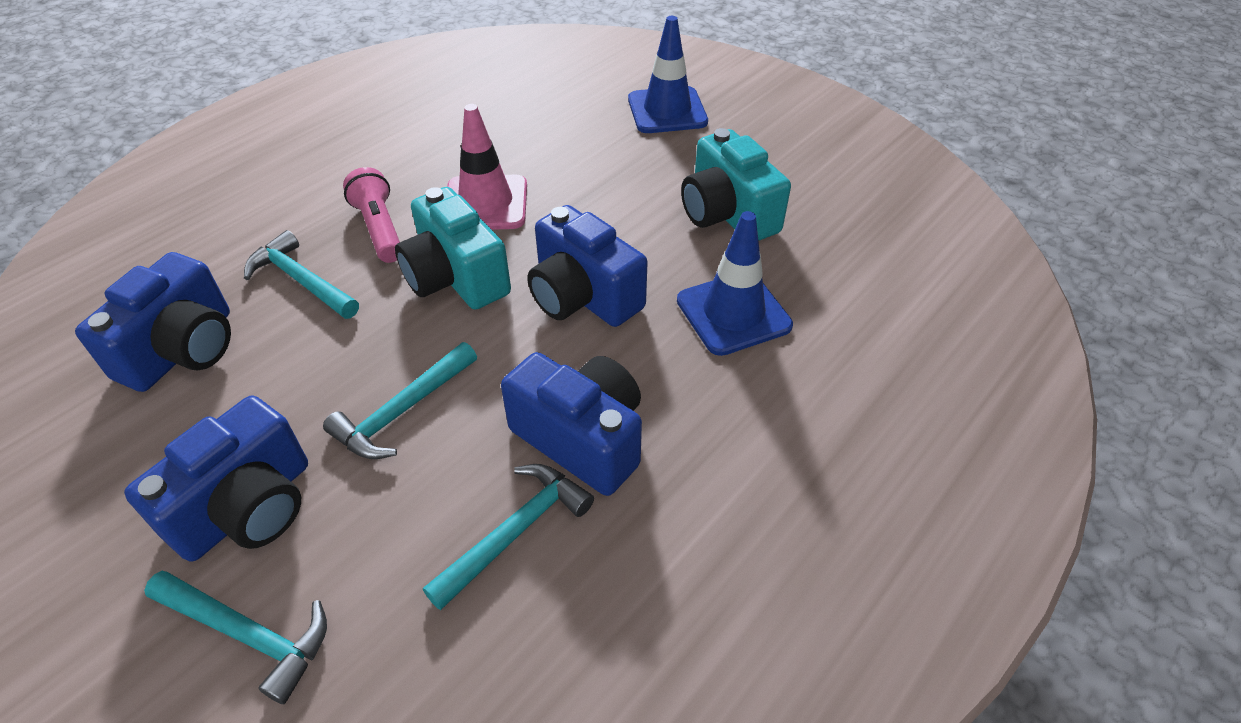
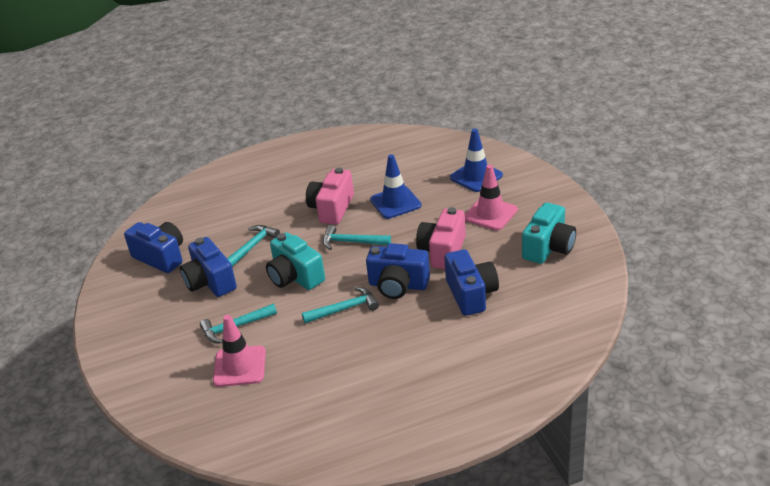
pink camera: 0 -> 2
pink flashlight: 1 -> 0
pink traffic cone: 1 -> 2

